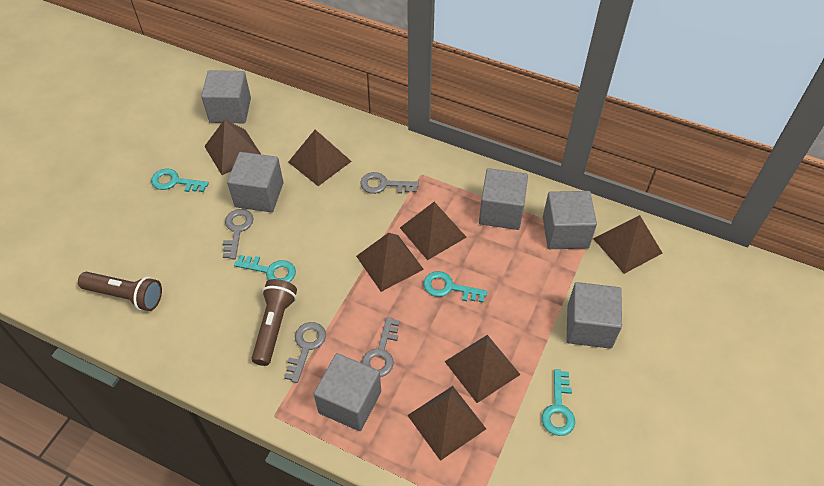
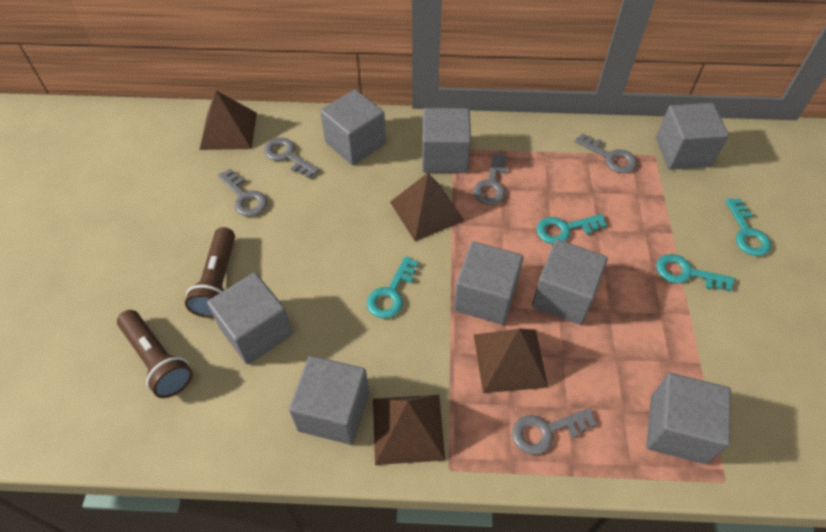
brown pyramid: 7 -> 4
grey cube: 6 -> 8
grey key: 4 -> 5

